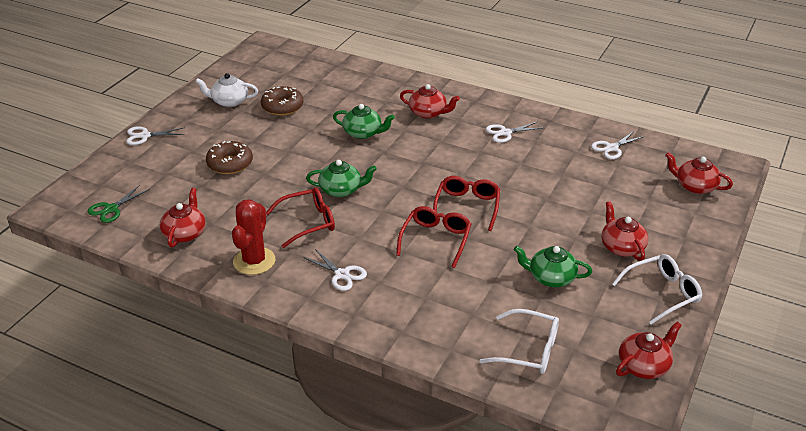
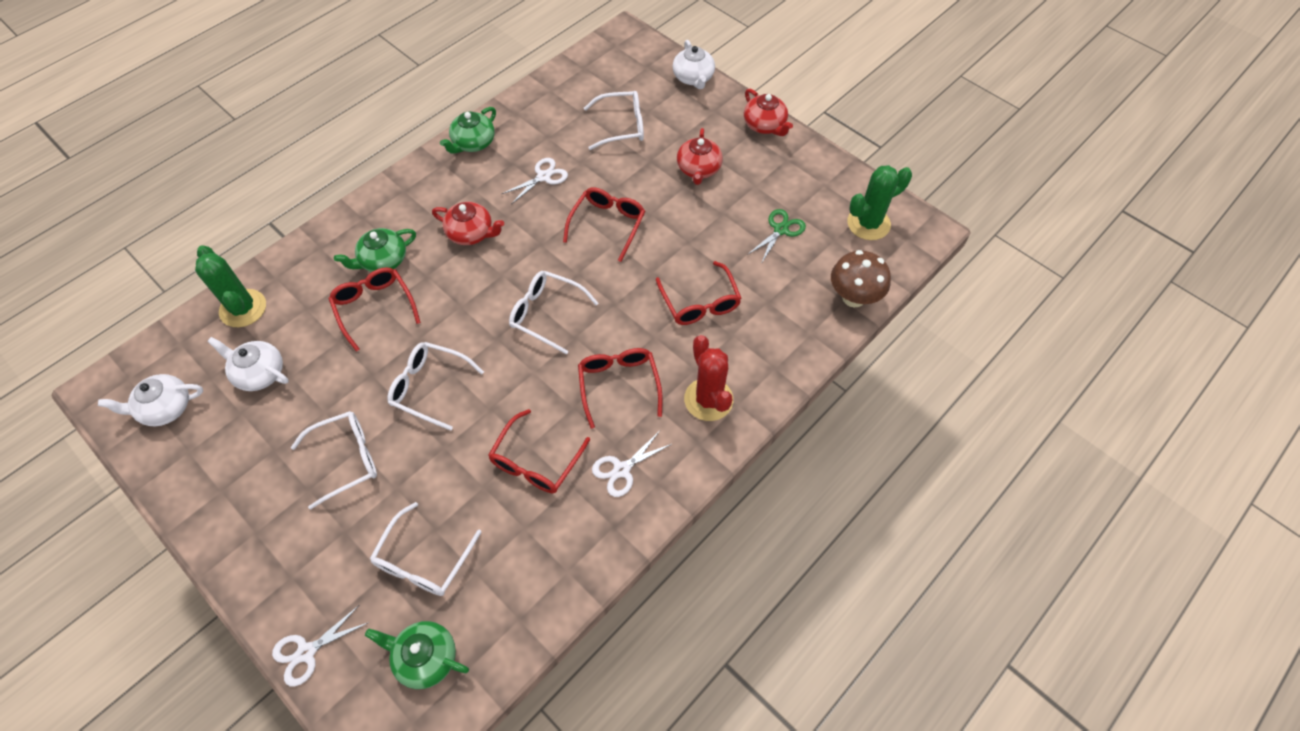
brown donut: 2 -> 0
brown mushroom: 0 -> 1
green cactus: 0 -> 2
red glasses: 3 -> 5
red teapot: 5 -> 3
white glasses: 2 -> 5
white scissors: 4 -> 3
white teapot: 1 -> 3

